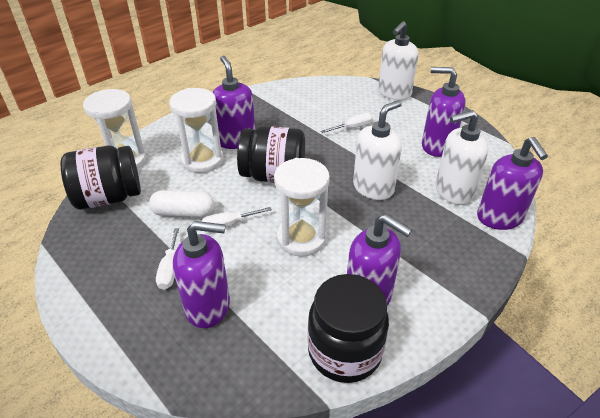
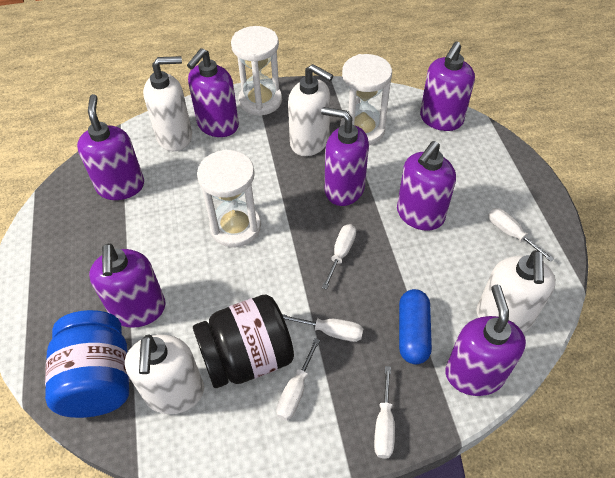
black jar: 3 -> 1
blue capsule: 0 -> 1
blue jar: 0 -> 1
purple soap dispenser: 5 -> 7
white capsule: 1 -> 0
white screwdriver: 3 -> 5
white soap dispenser: 3 -> 4

